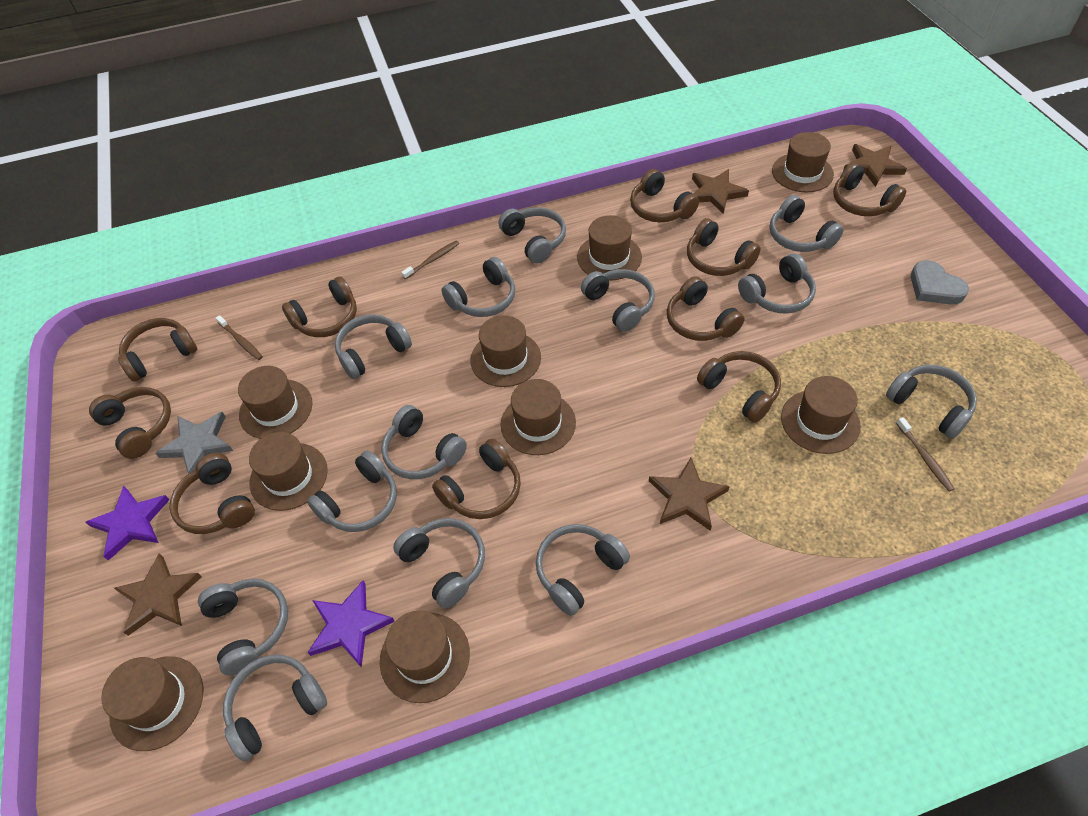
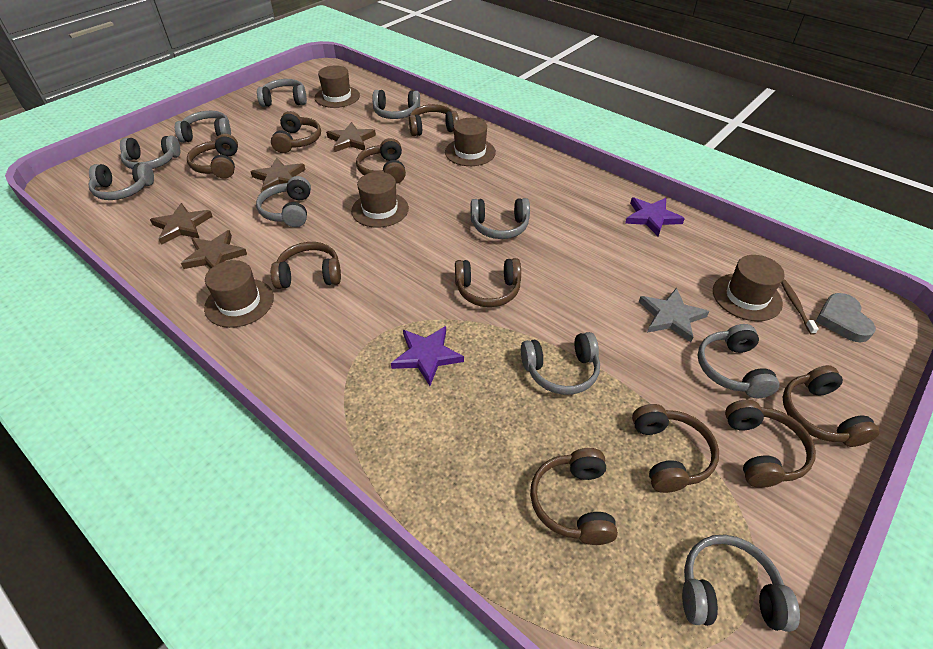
brown hat: 9 -> 5
brown toothbrush: 3 -> 1
grey headphones: 13 -> 10

